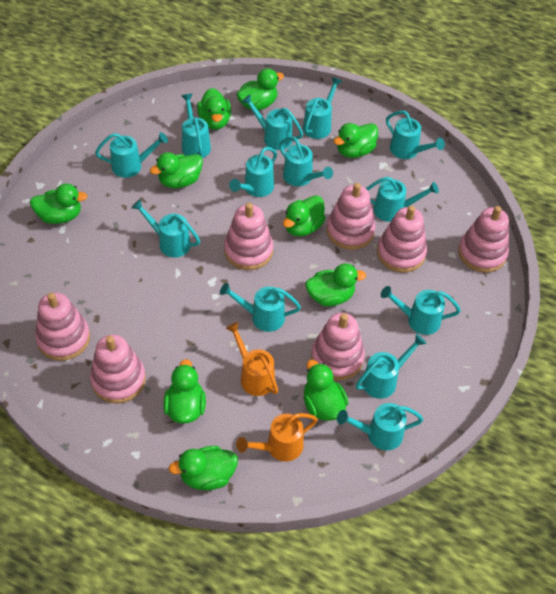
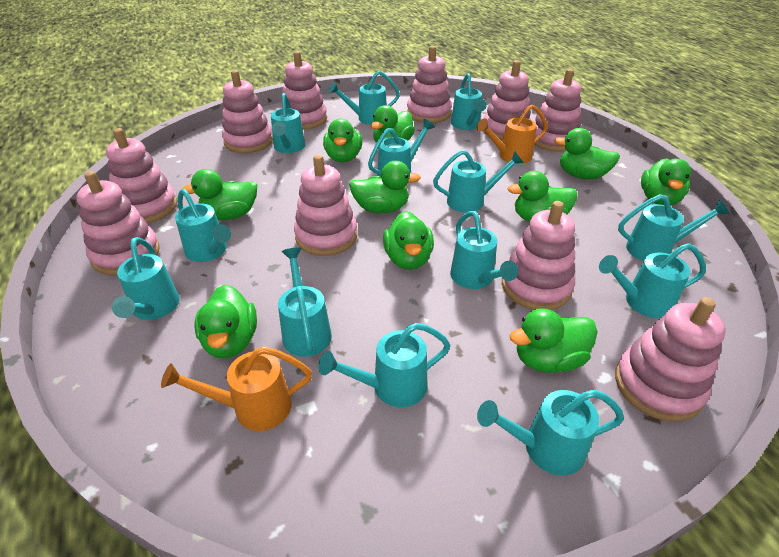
pink stacking toy: 7 -> 10

